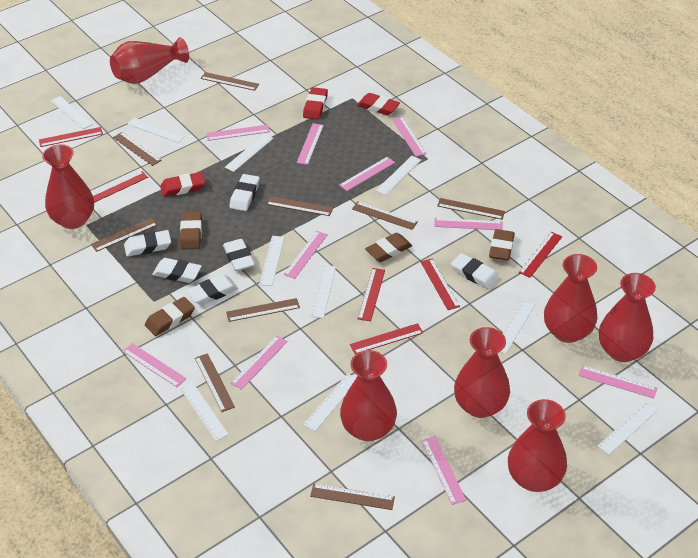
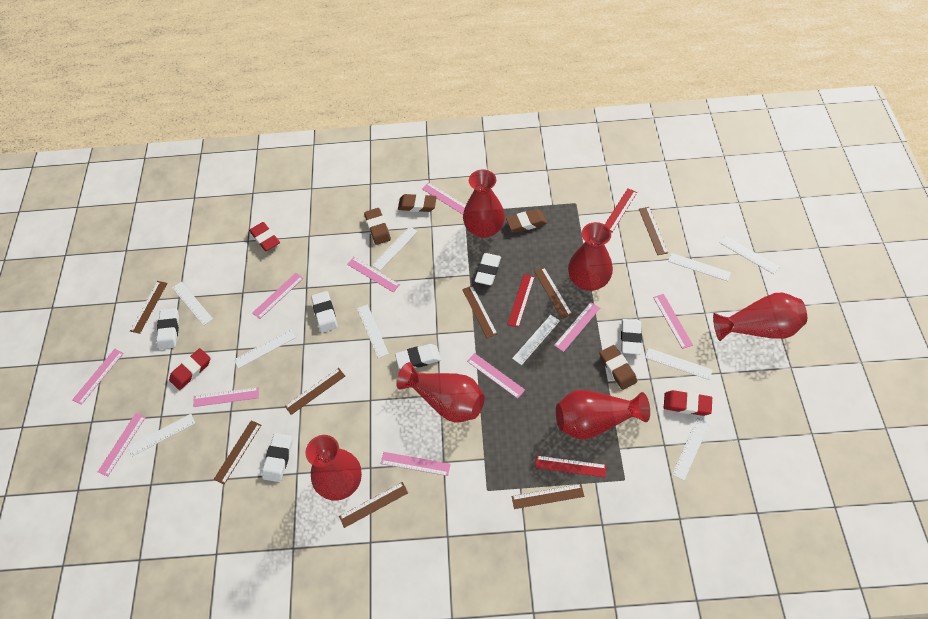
brown ruler: 9 -> 8
red ruler: 6 -> 3
red vase: 7 -> 6

